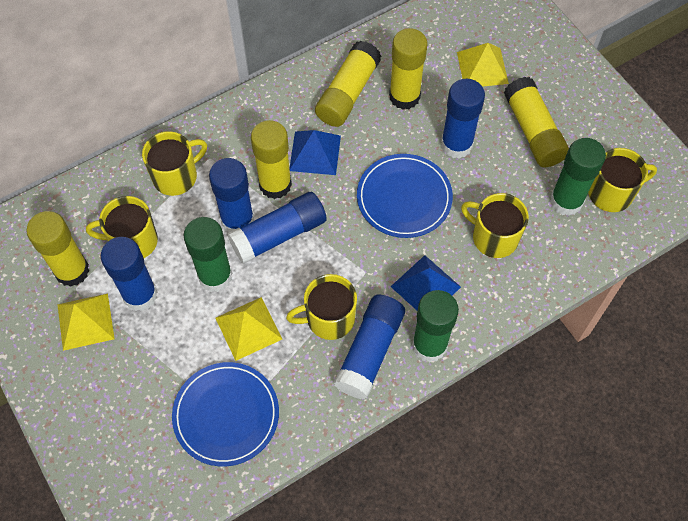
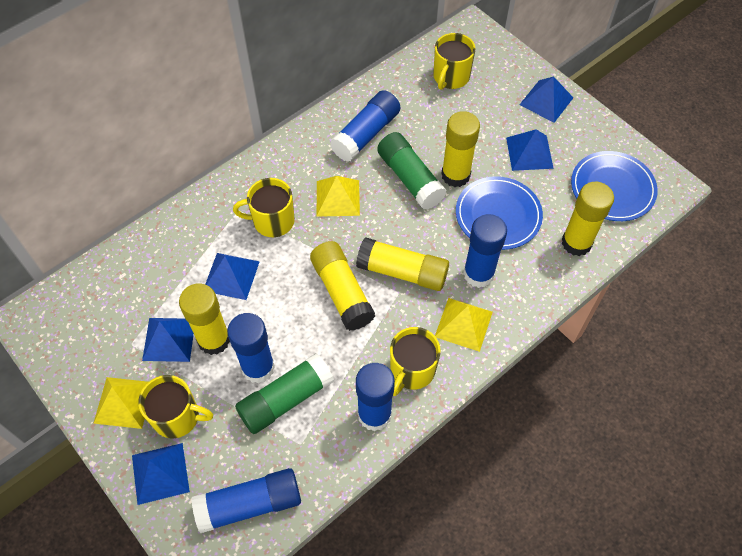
blue pyramid: 2 -> 5
green glue stick: 3 -> 2
yellow mug: 5 -> 4

